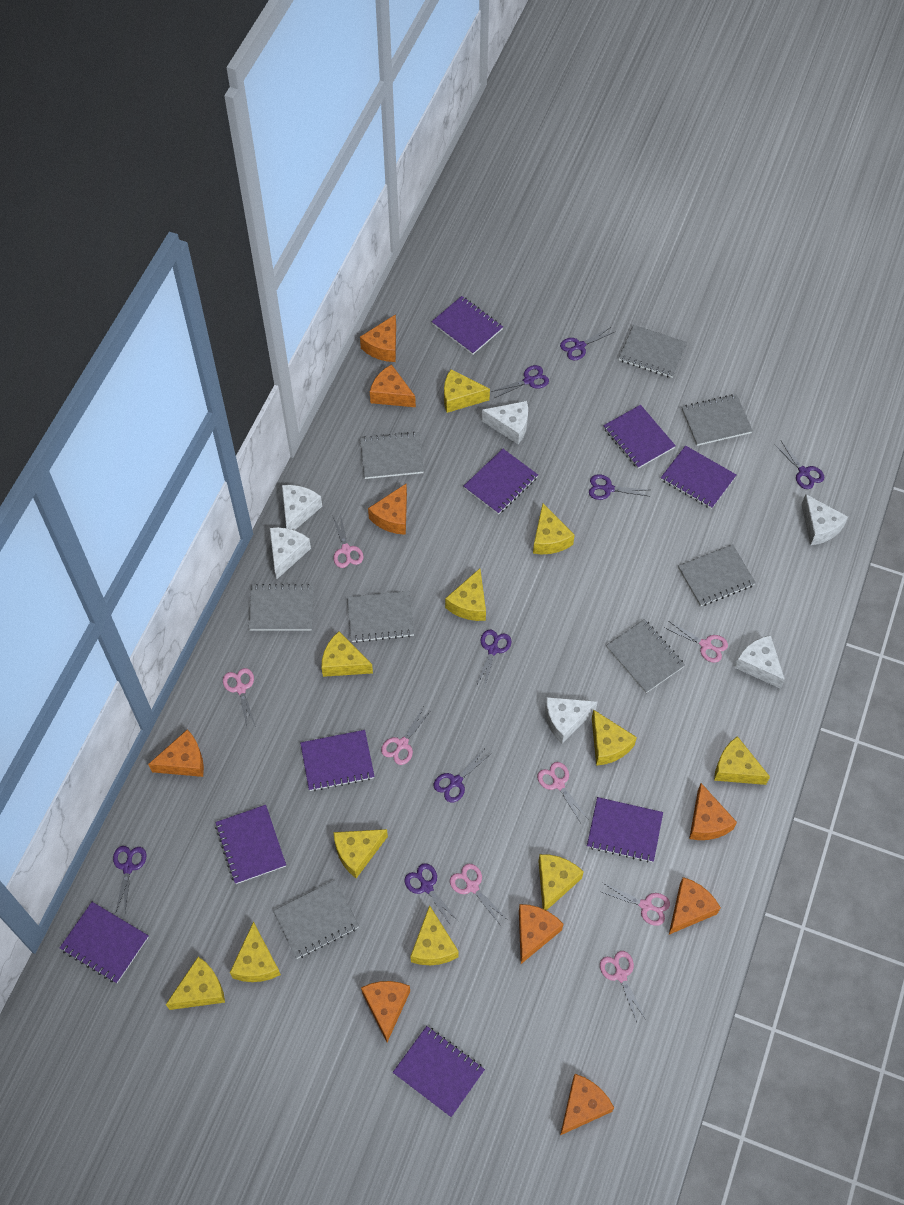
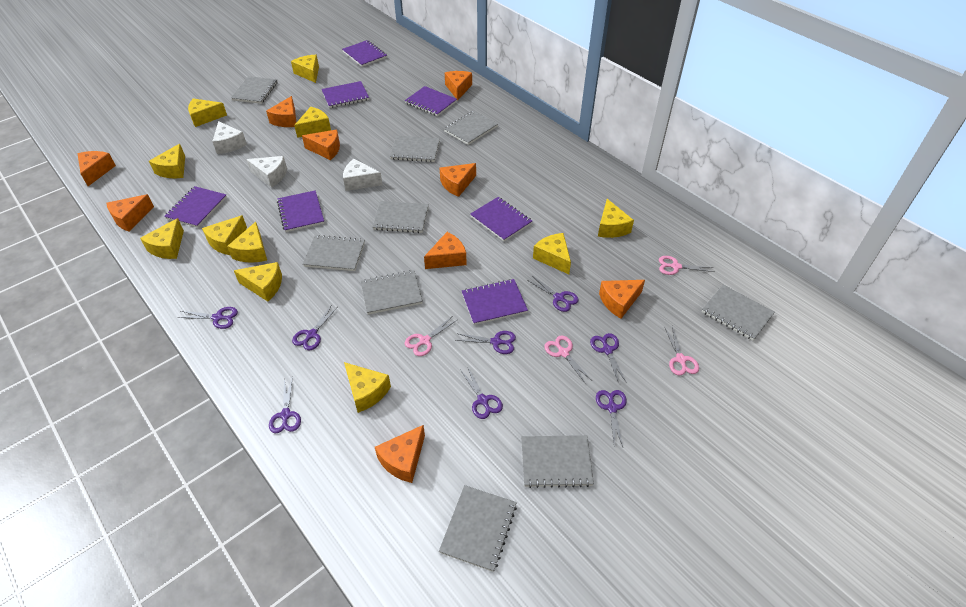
grey notebook: 8 -> 9
pink scissors: 8 -> 4
purple notebook: 9 -> 7
white cheese: 6 -> 3

